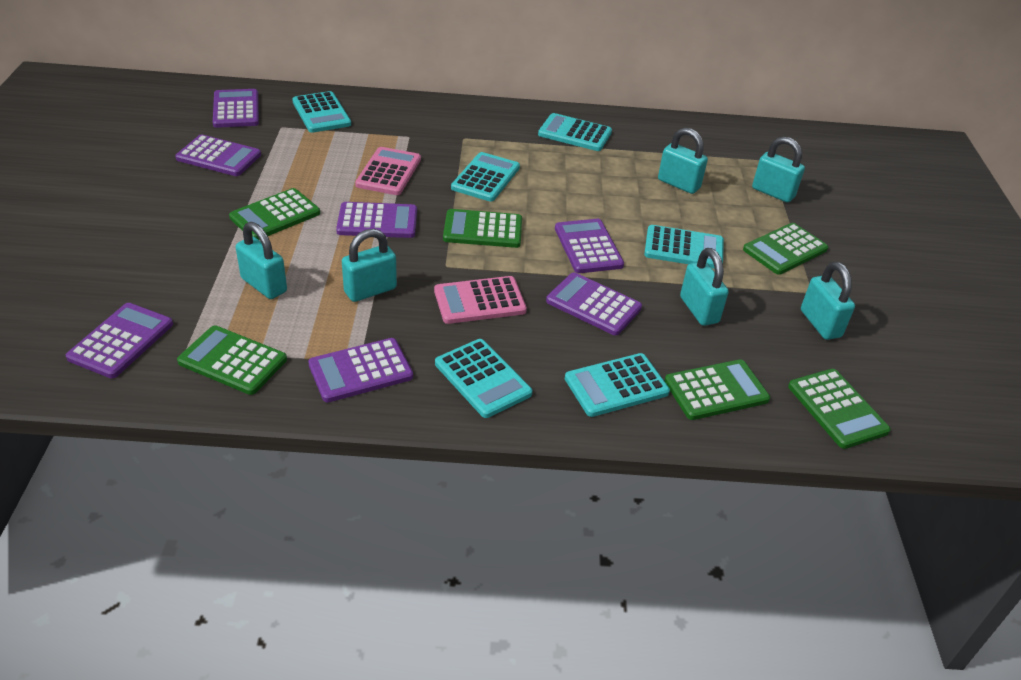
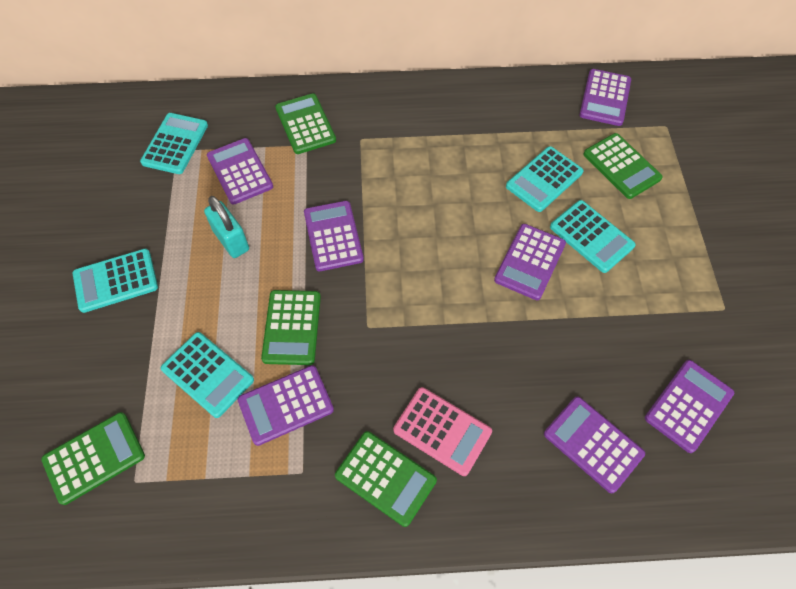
green calculator: 6 -> 5
pink calculator: 2 -> 1
turquoise calculator: 6 -> 5
turquoise padlock: 6 -> 1

